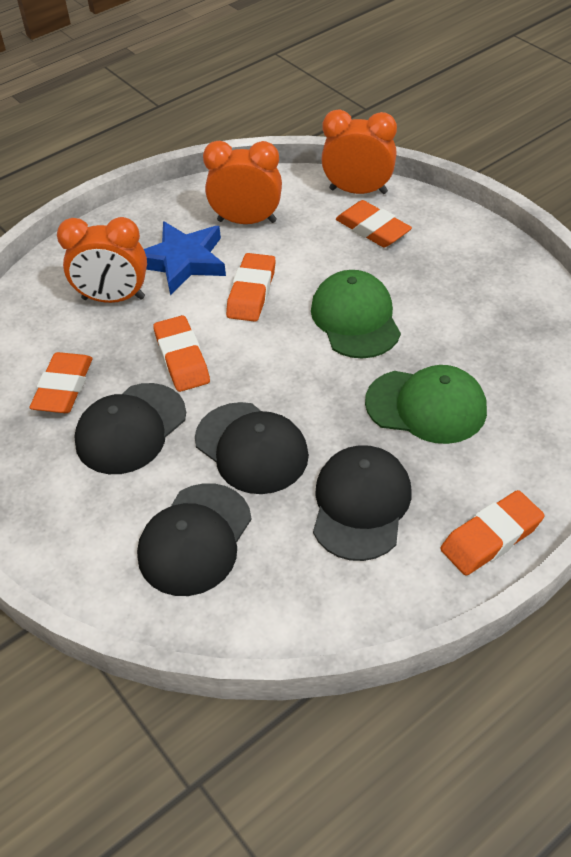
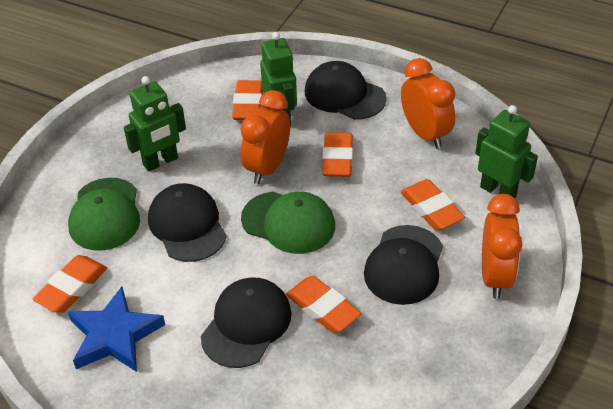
green robot: 0 -> 3

